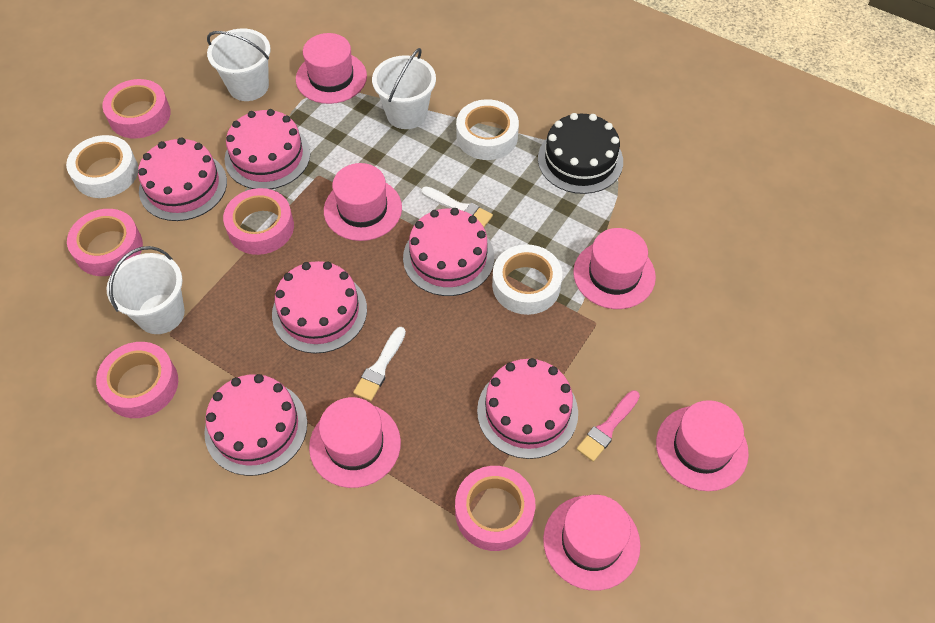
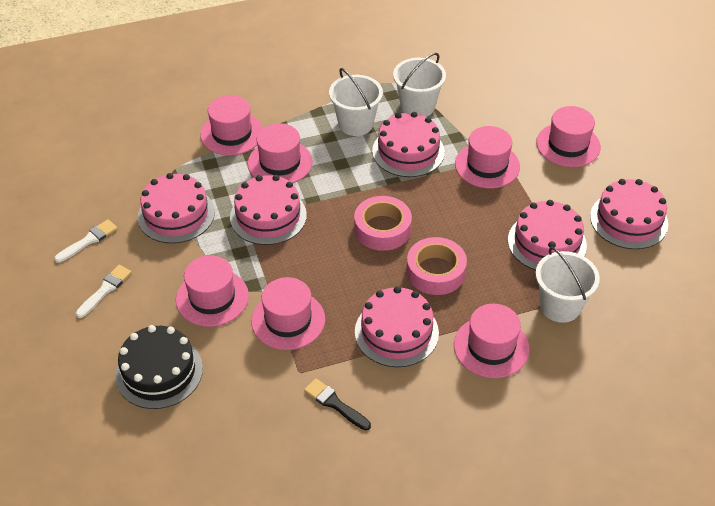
black brush: 0 -> 1
pink brush: 1 -> 0
pink hat: 6 -> 7
pink tape: 5 -> 2
white tape: 3 -> 0

